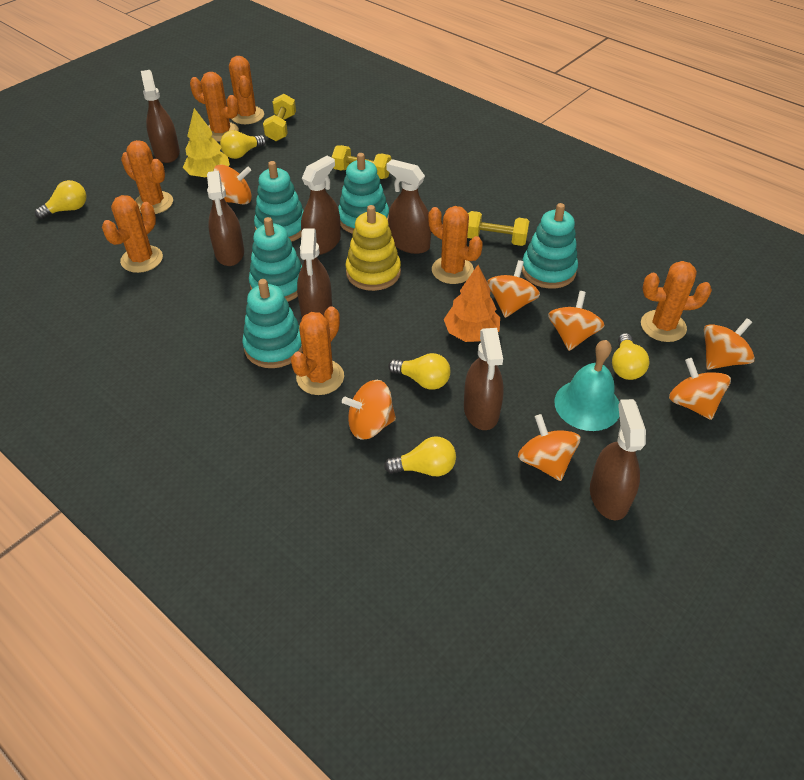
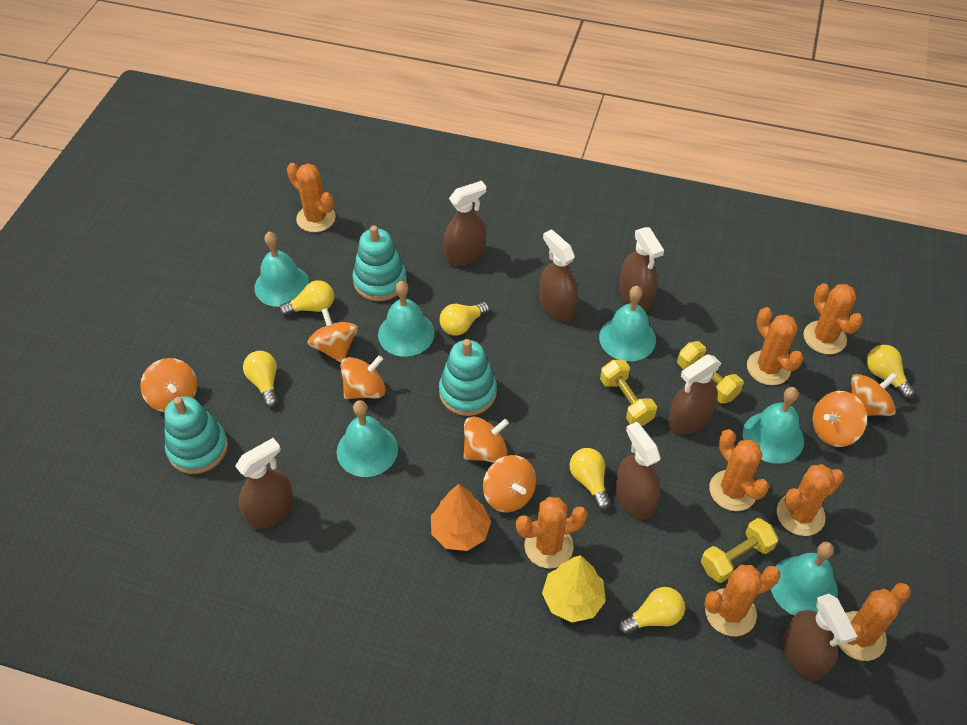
orange cactus: 7 -> 8
turquoise bell: 1 -> 6
turquoise stacking toy: 5 -> 3
yellow light bulb: 5 -> 6
yellow stacking toy: 1 -> 0

